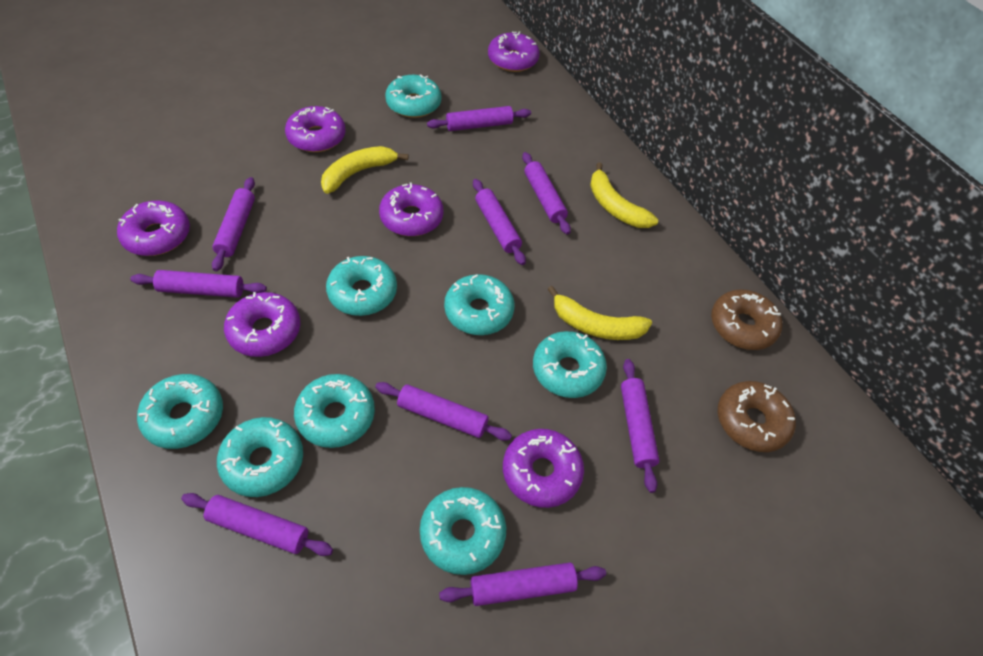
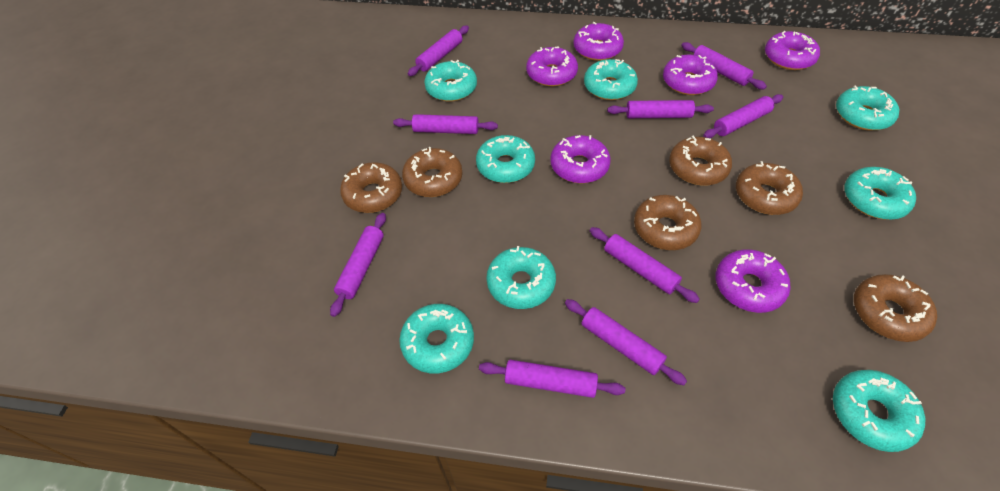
brown donut: 2 -> 6
yellow banana: 3 -> 0

